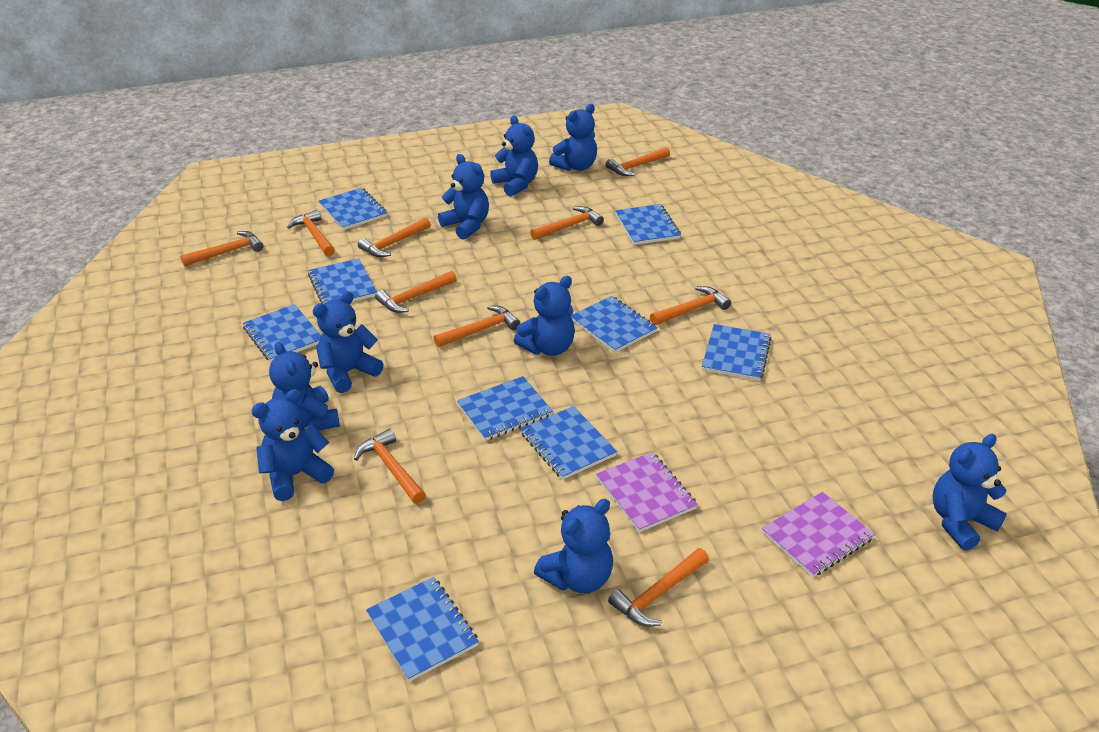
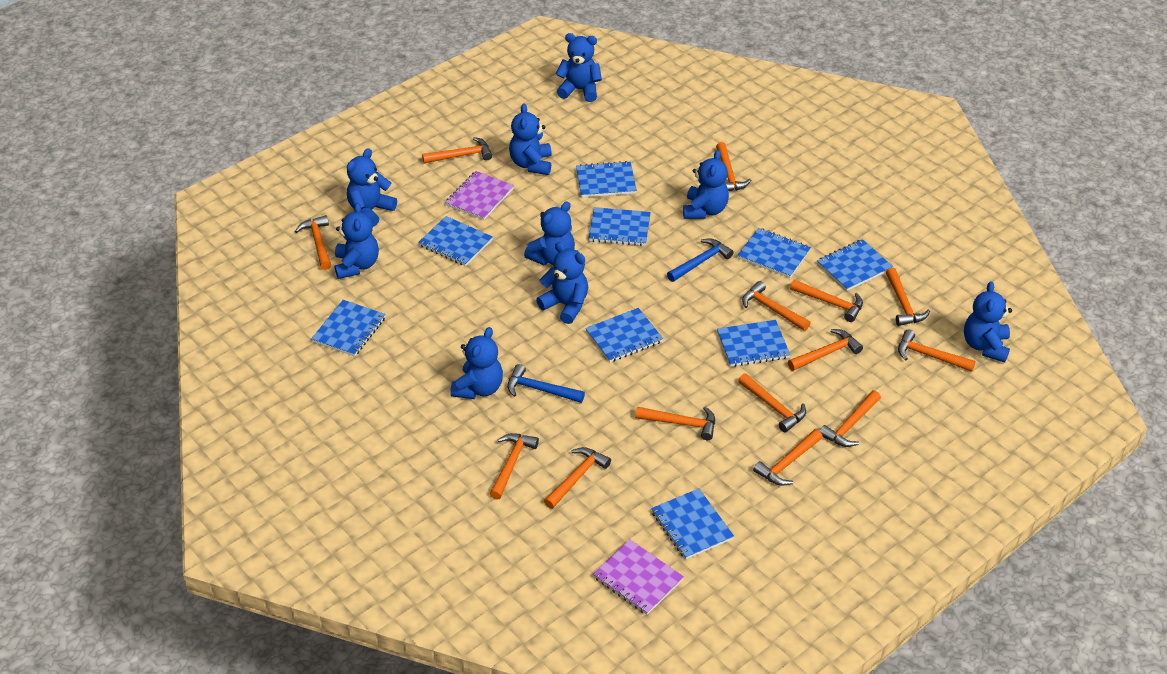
blue hammer: 0 -> 2
orange hammer: 10 -> 14

